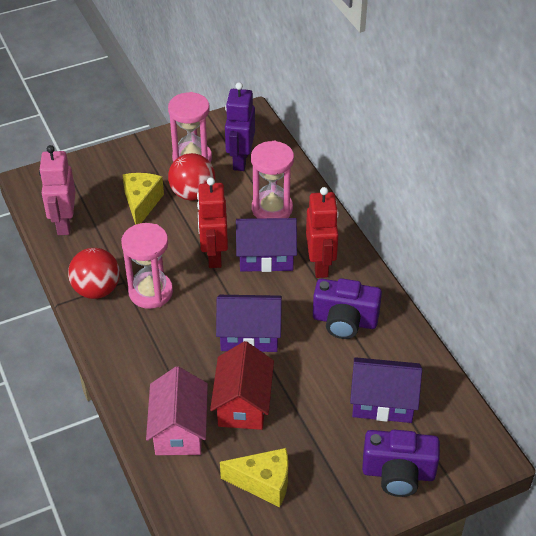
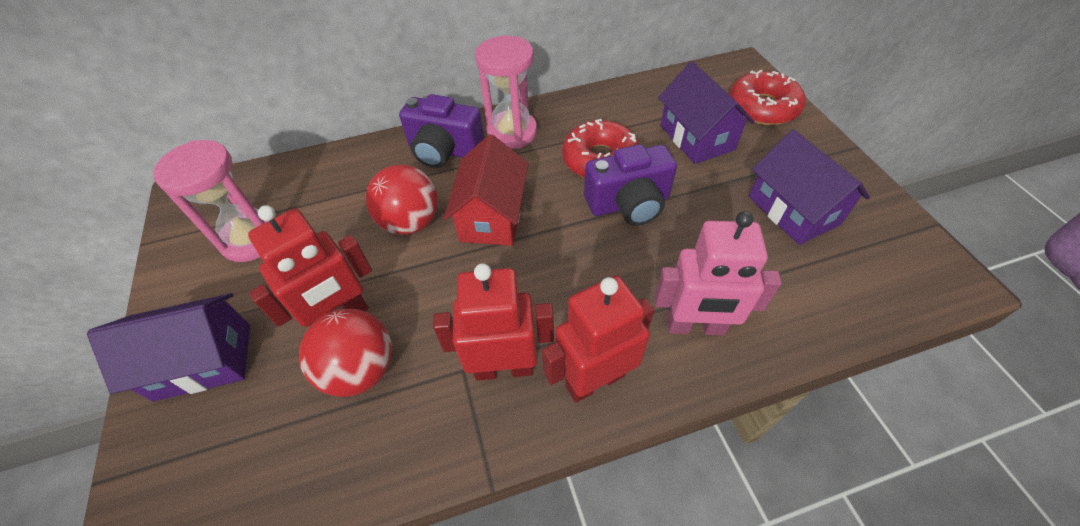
pink hourglass: 3 -> 2
pink house: 1 -> 0
purple robot: 1 -> 0
red donut: 0 -> 2
red robot: 2 -> 3
yellow cheese: 2 -> 0

